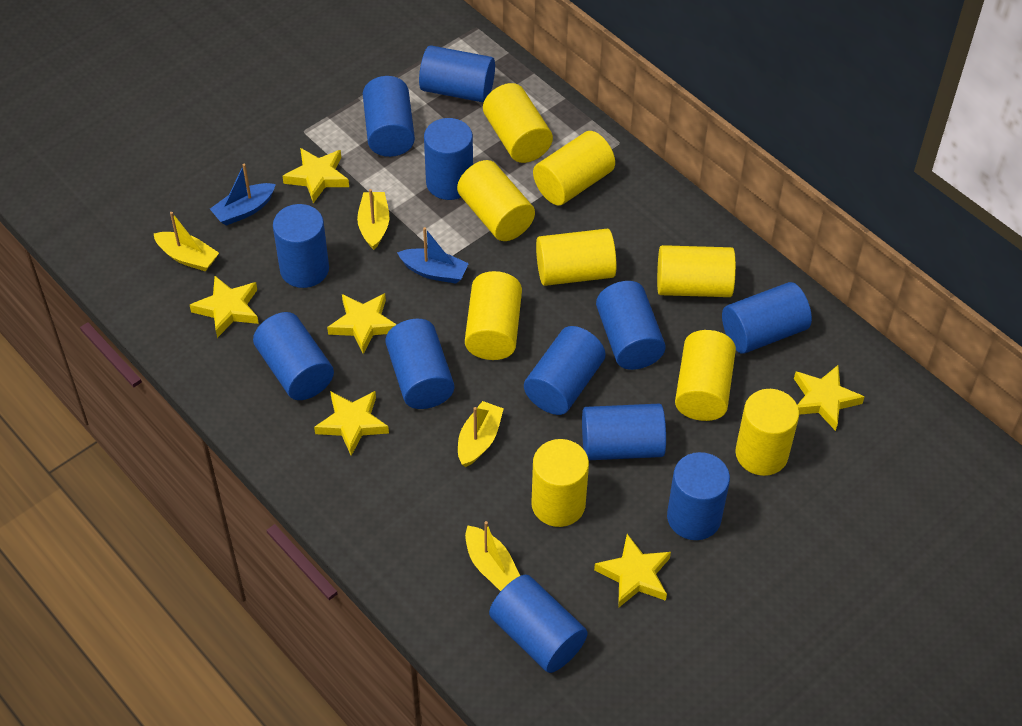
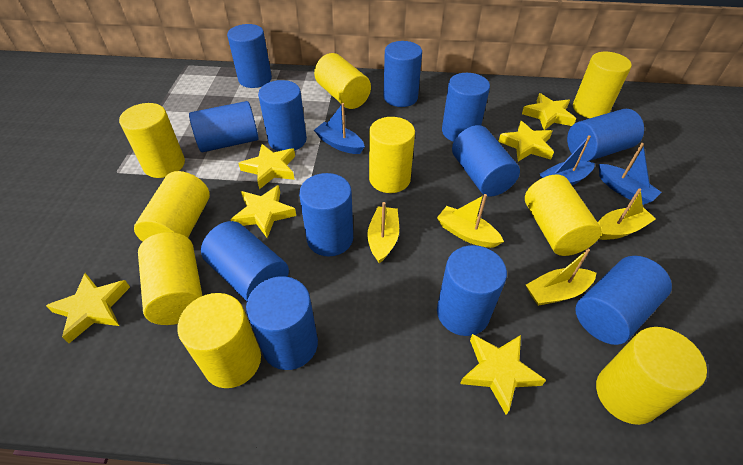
blue boat: 2 -> 3

